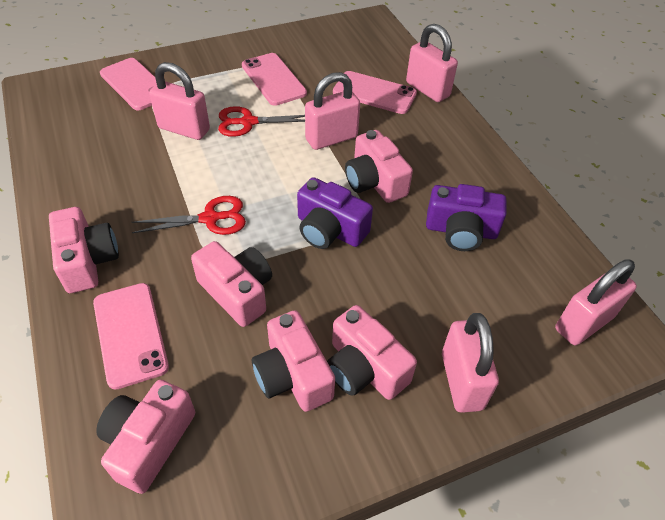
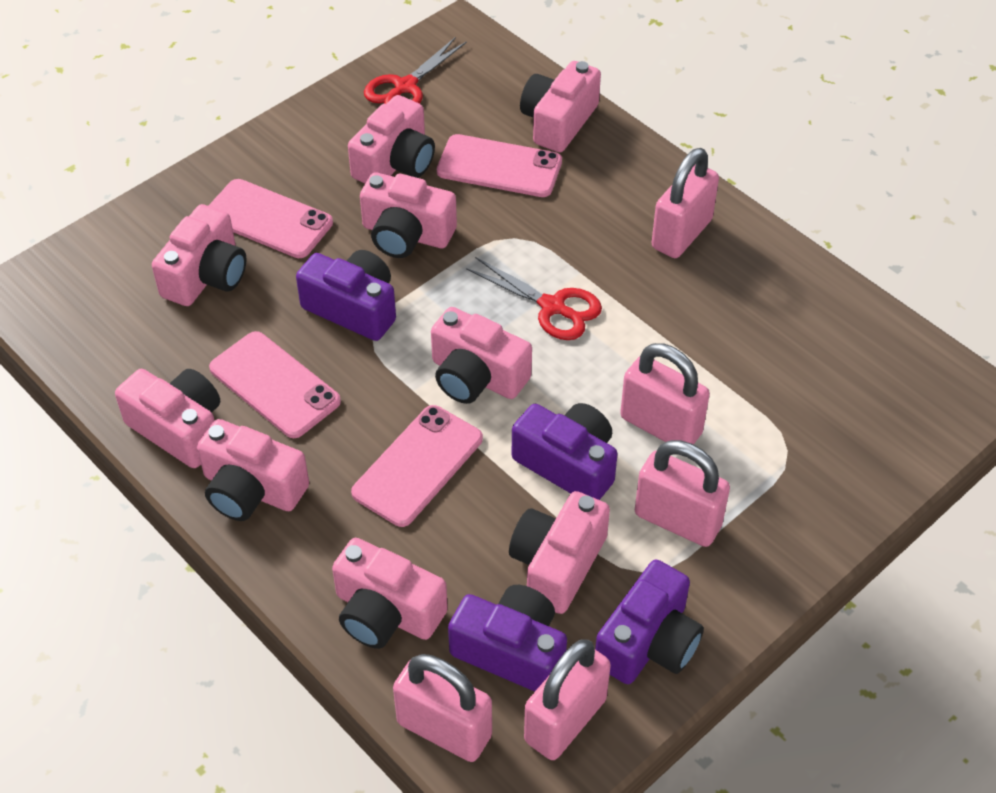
pink camera: 6 -> 9
purple camera: 2 -> 4

